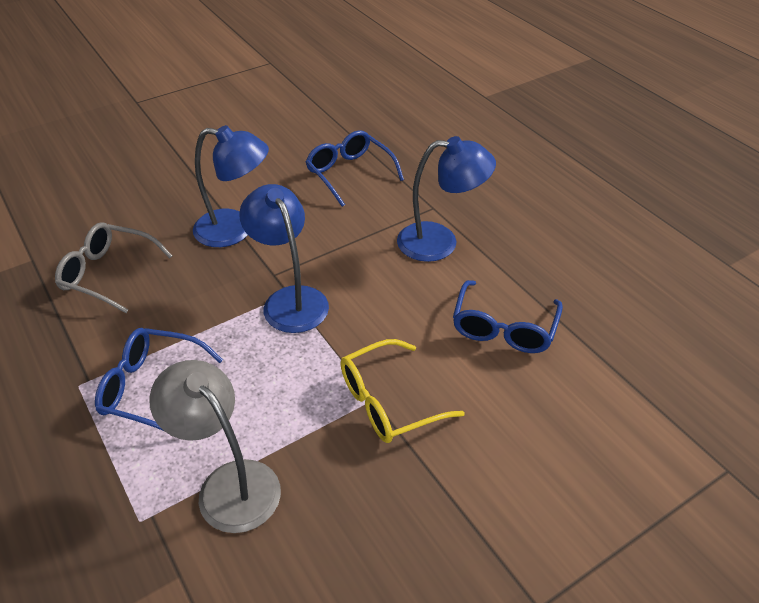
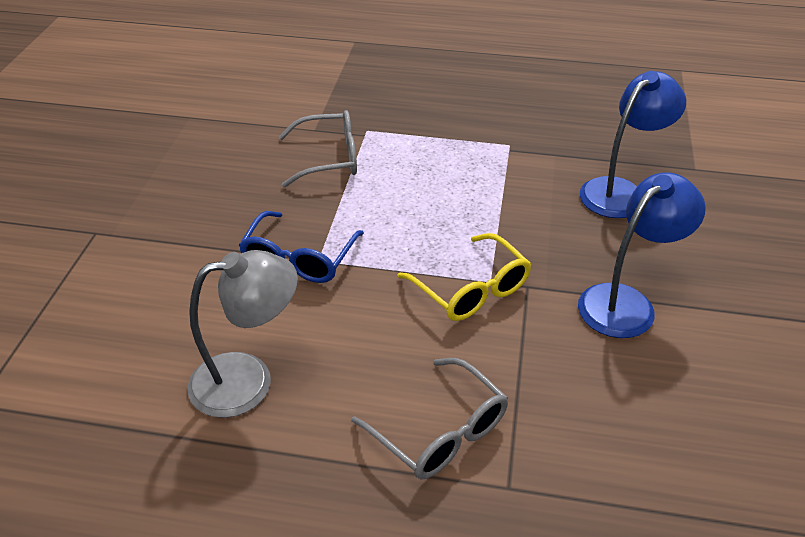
blue glasses: 3 -> 1
blue lamp: 3 -> 2
grey glasses: 1 -> 2

